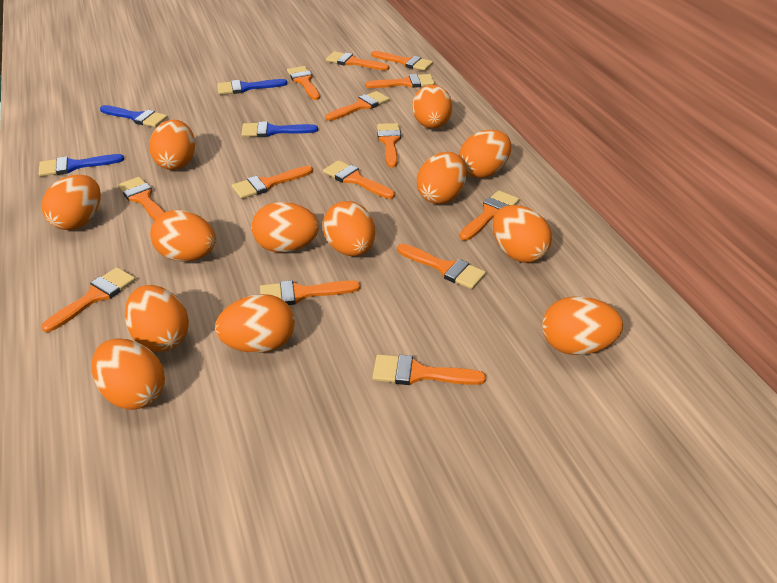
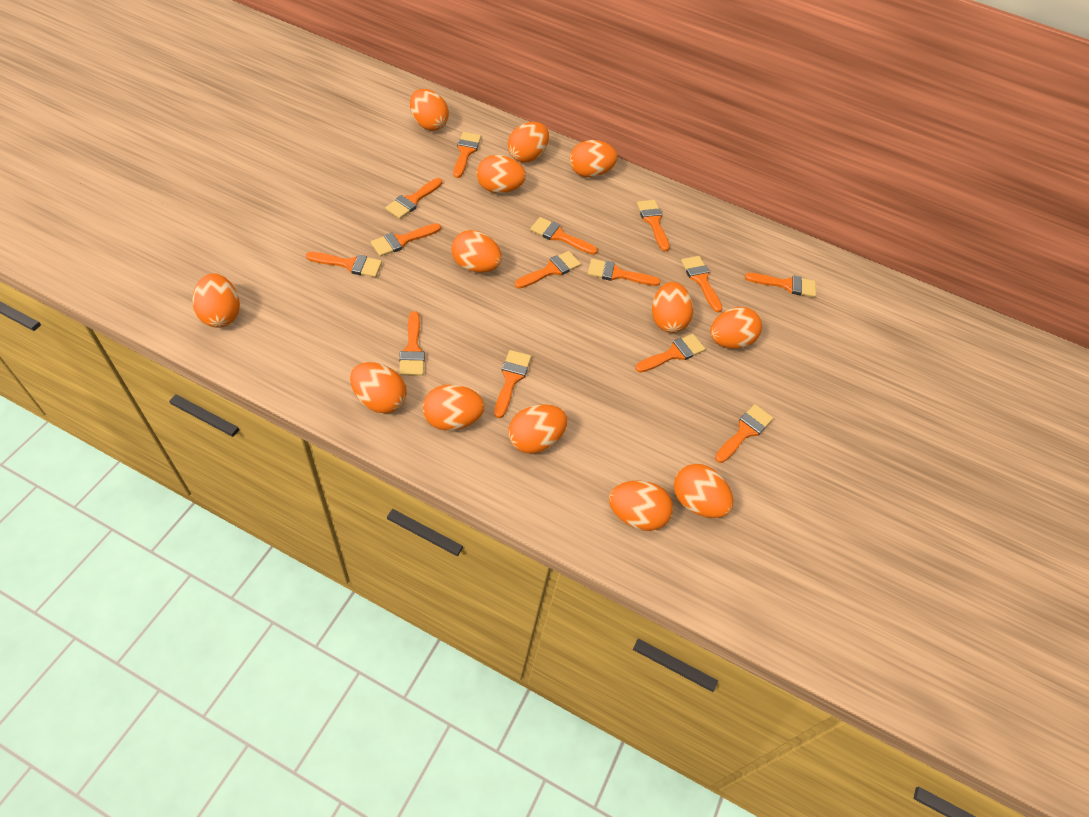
blue brush: 4 -> 0

